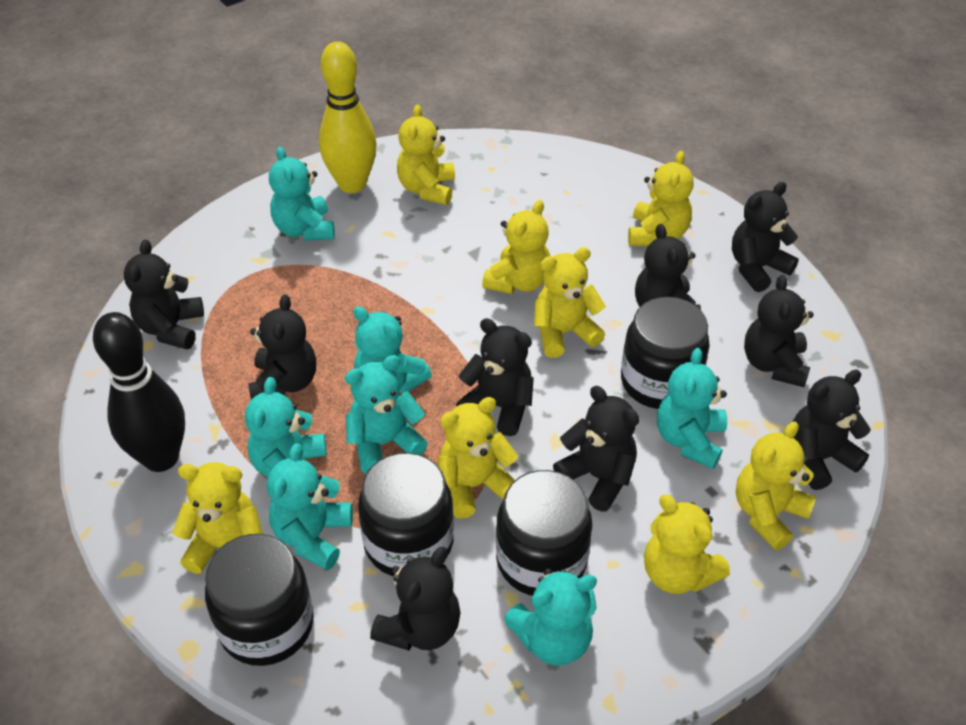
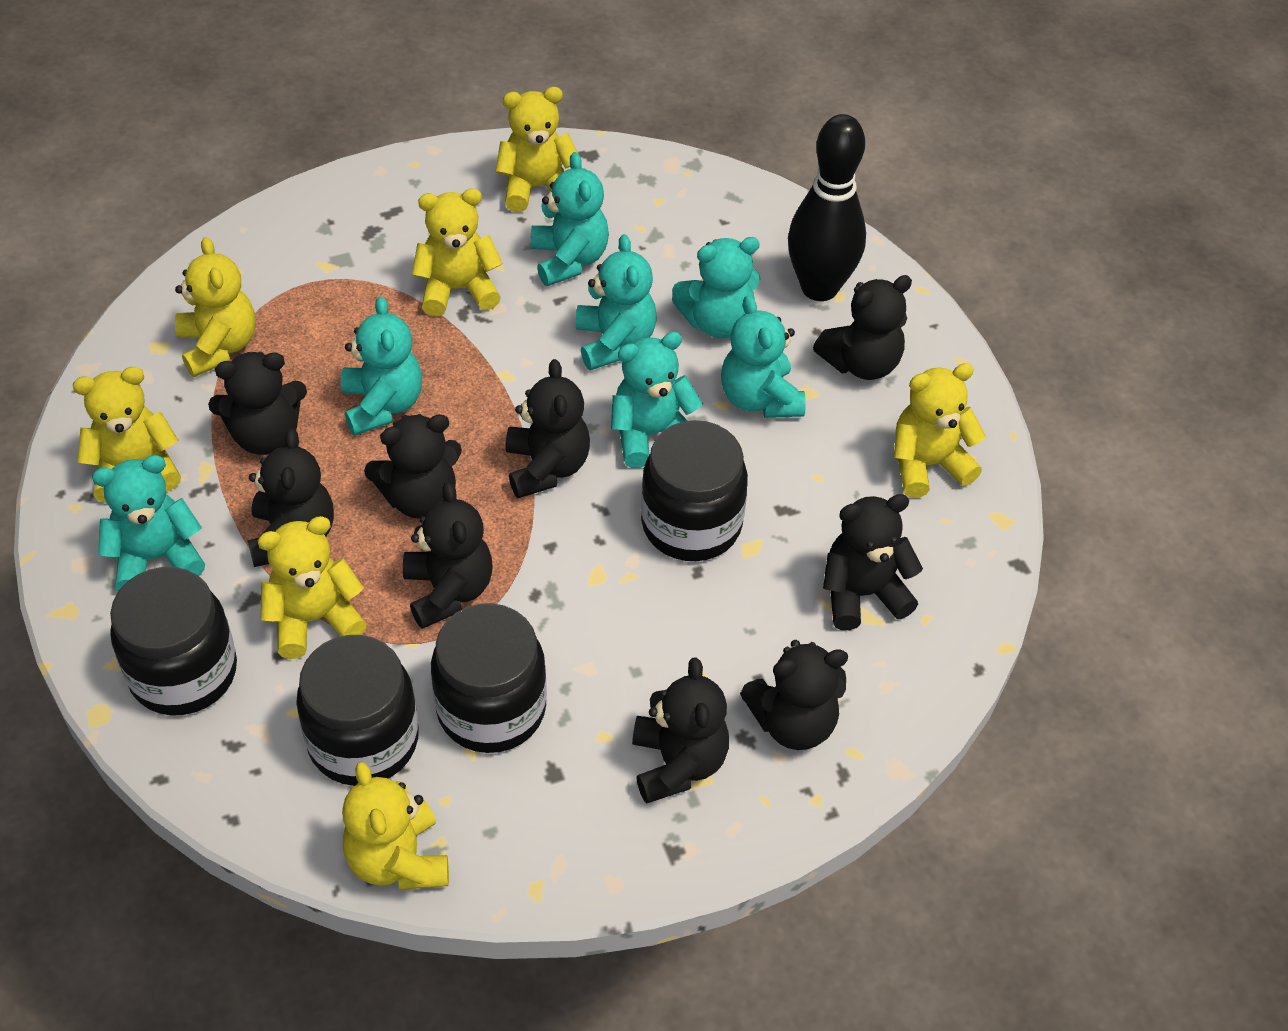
yellow bowling pin: 1 -> 0
yellow teddy bear: 8 -> 7

